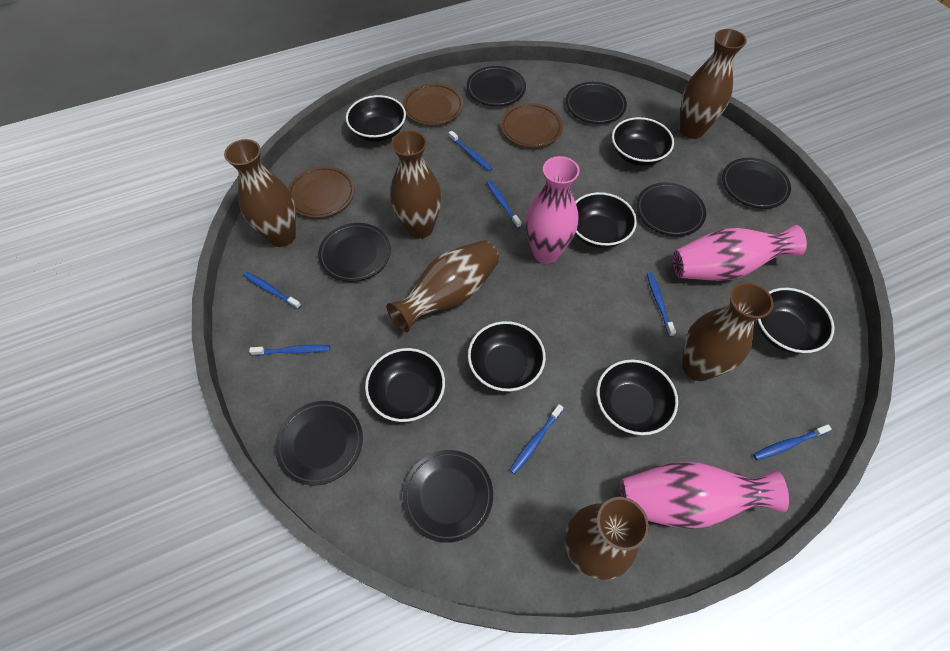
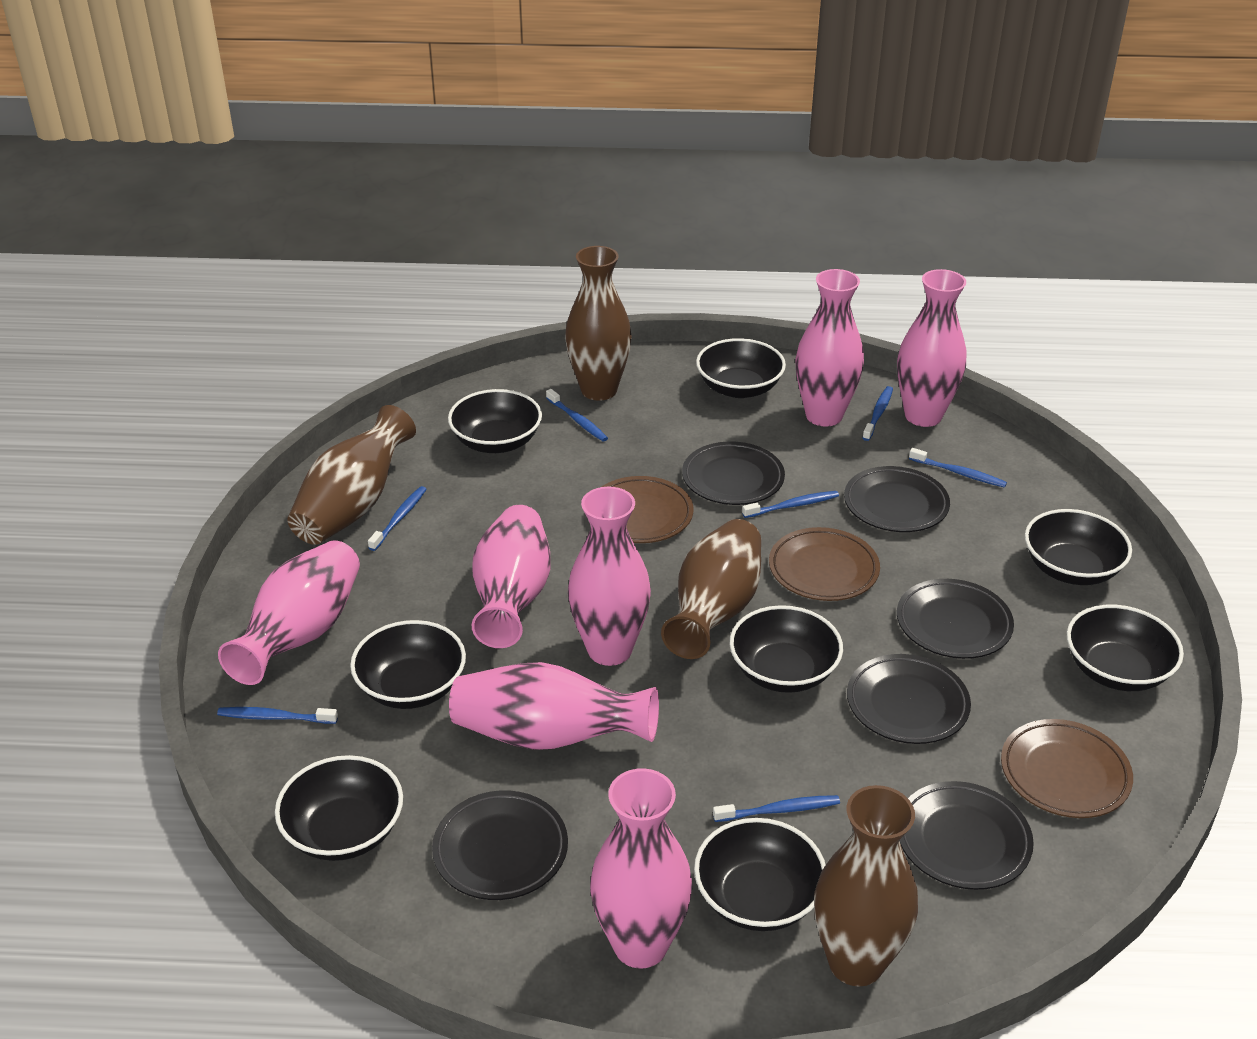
black bowl: 7 -> 8
black plate: 7 -> 6
brown vase: 6 -> 4
pink vase: 3 -> 7

